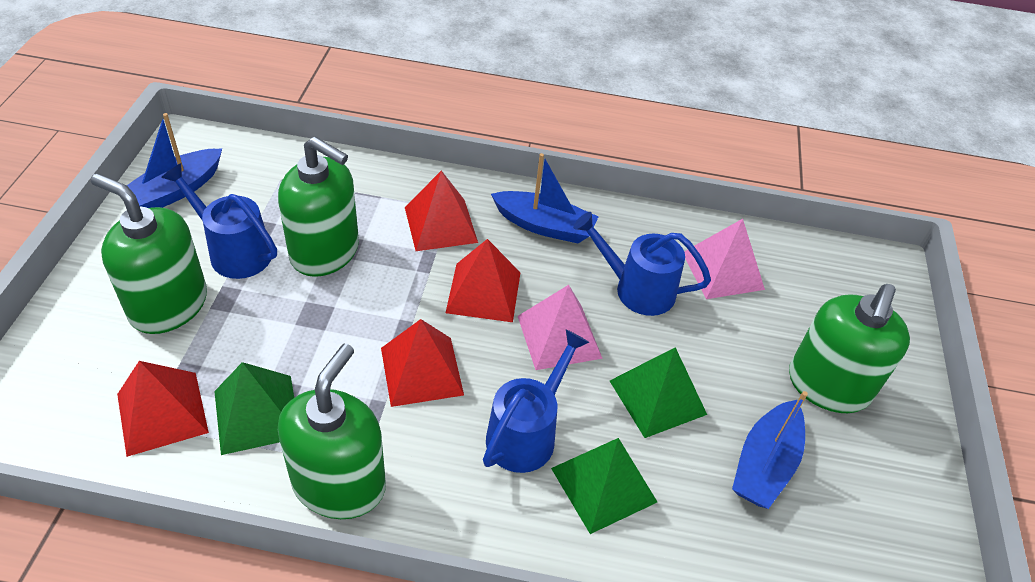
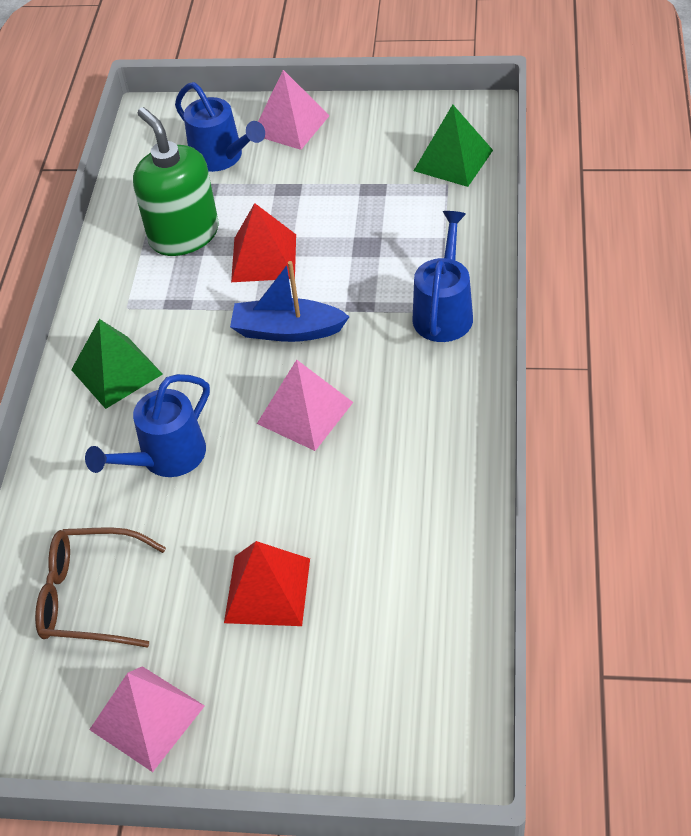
blue boat: 3 -> 1
brown glasses: 0 -> 1
green pyramid: 3 -> 2
green soap dispenser: 4 -> 1
pink pyramid: 2 -> 3
red pyramid: 4 -> 2

